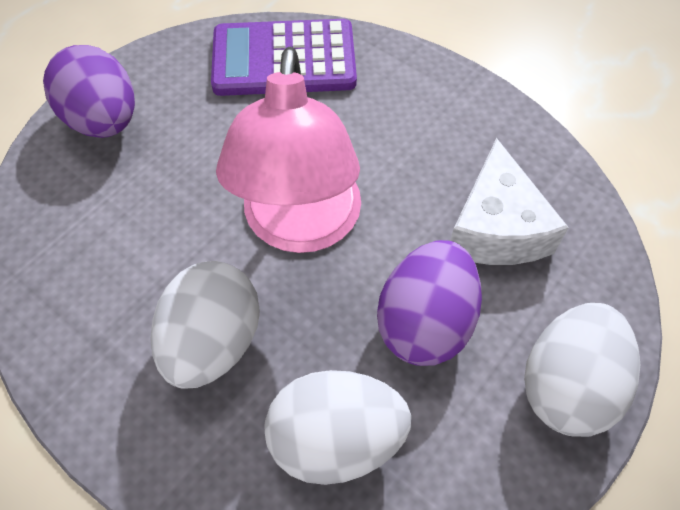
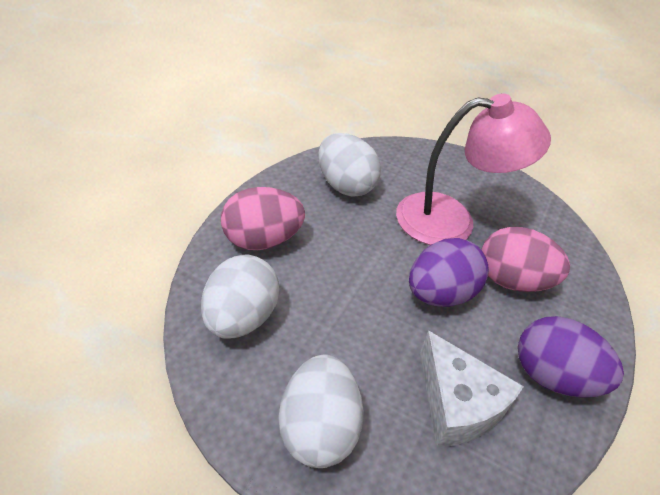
pink egg: 0 -> 2
purple calculator: 1 -> 0

